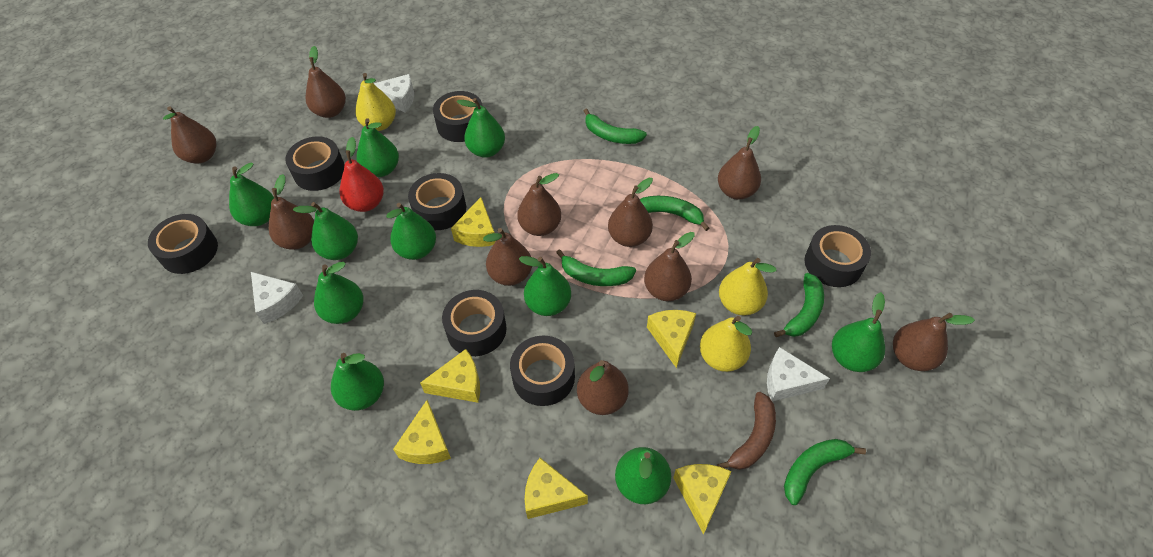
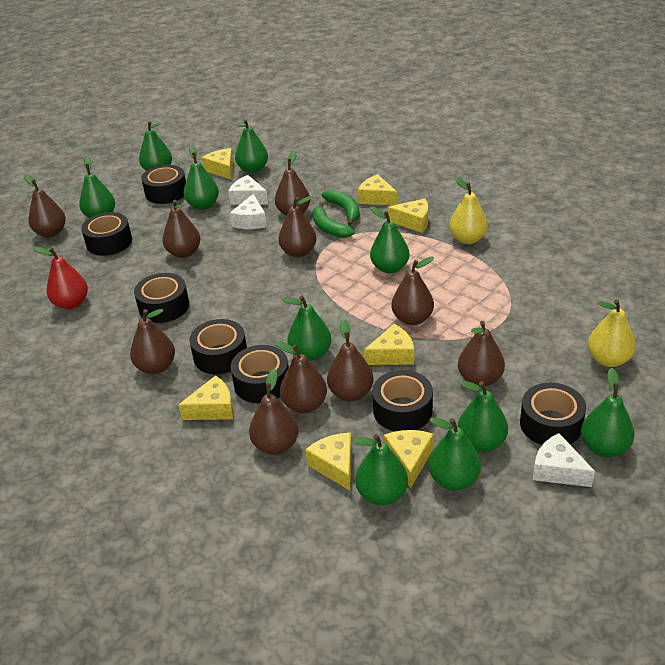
brown banana: 1 -> 0
green banana: 5 -> 2
yellow cheese: 6 -> 7
yellow pear: 3 -> 2

